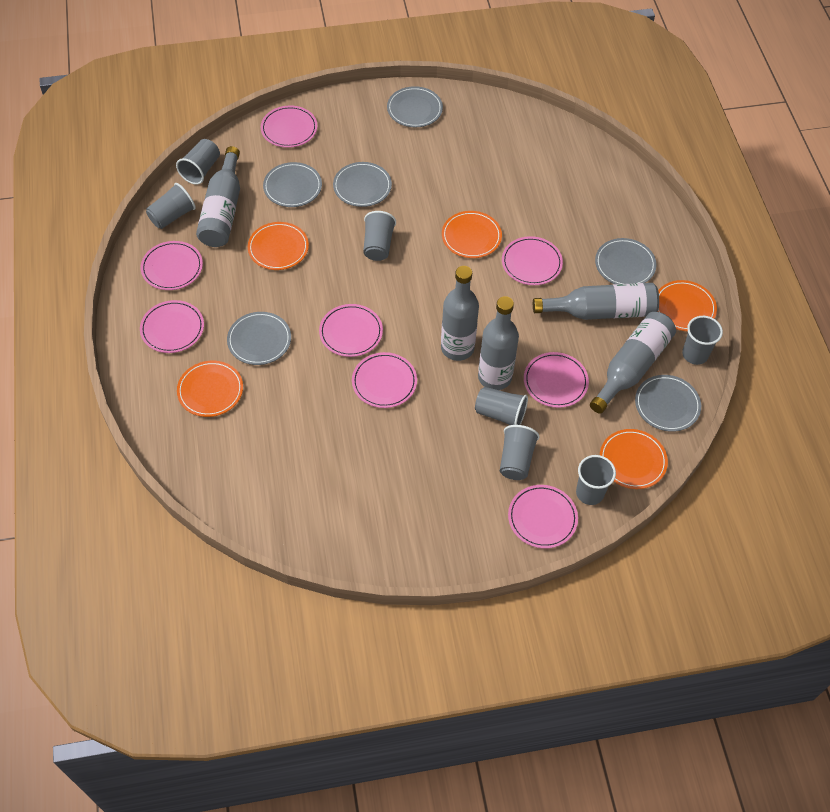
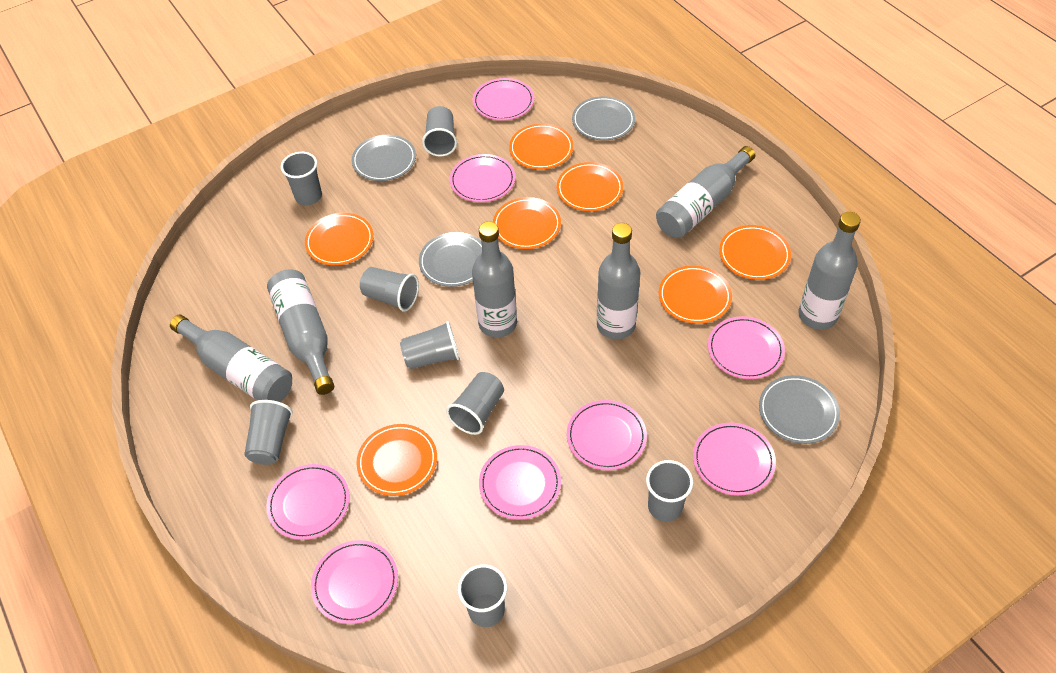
grey bottle: 5 -> 6
grey cup: 7 -> 8
grey plate: 6 -> 4
orange plate: 5 -> 7

